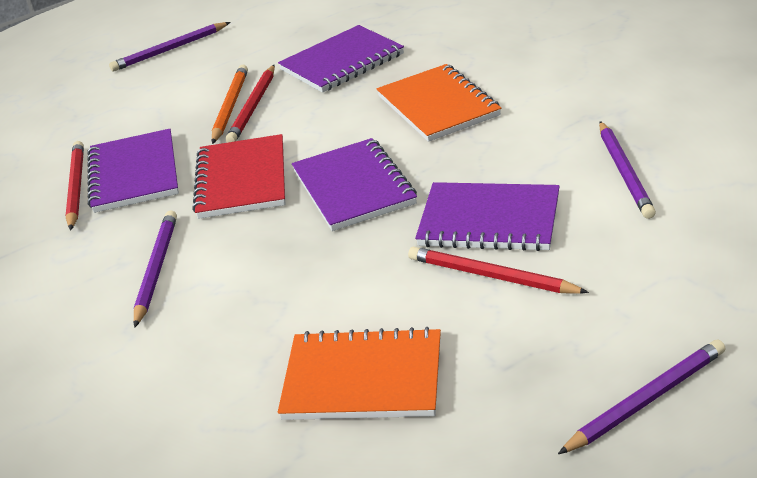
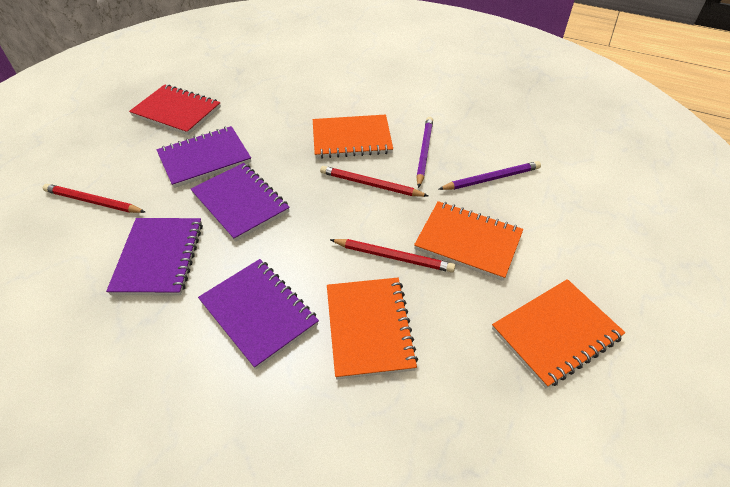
orange notebook: 2 -> 4
orange pencil: 1 -> 0
purple pencil: 4 -> 2

